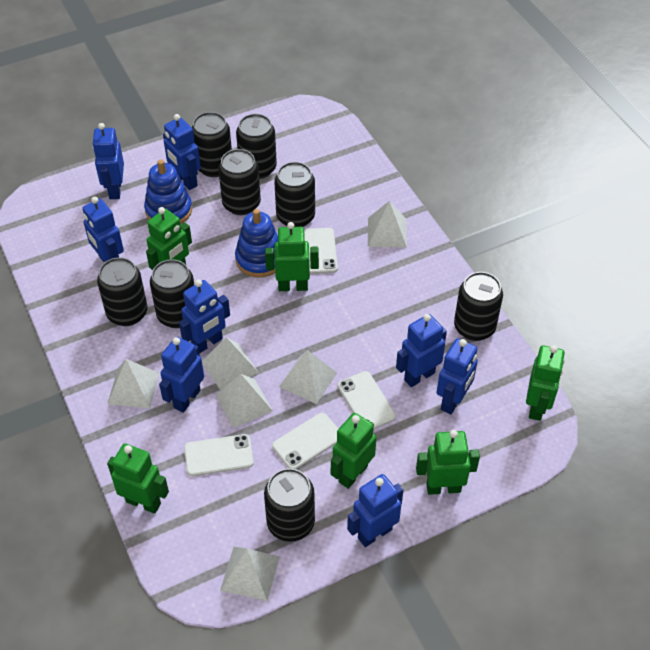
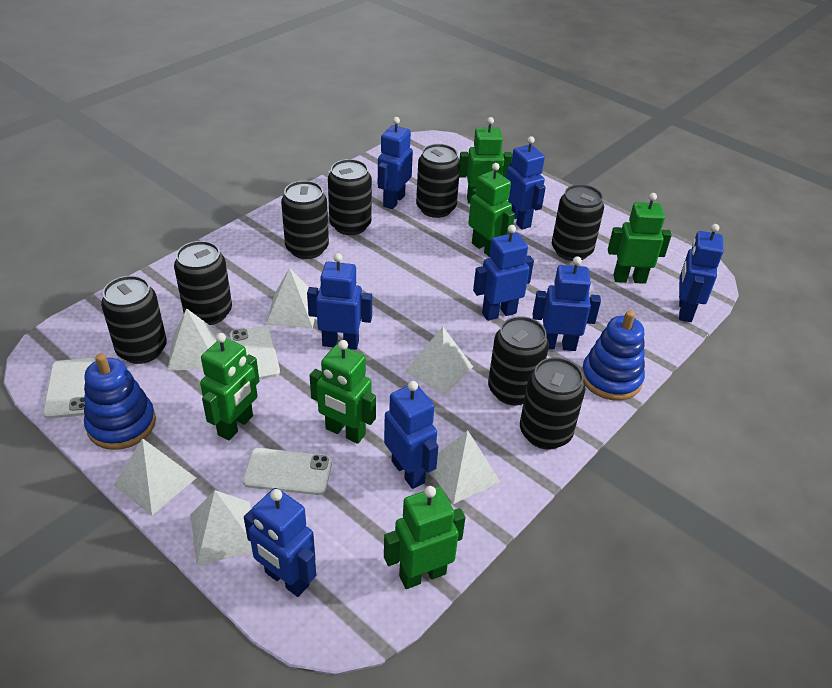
white phone: 4 -> 3

